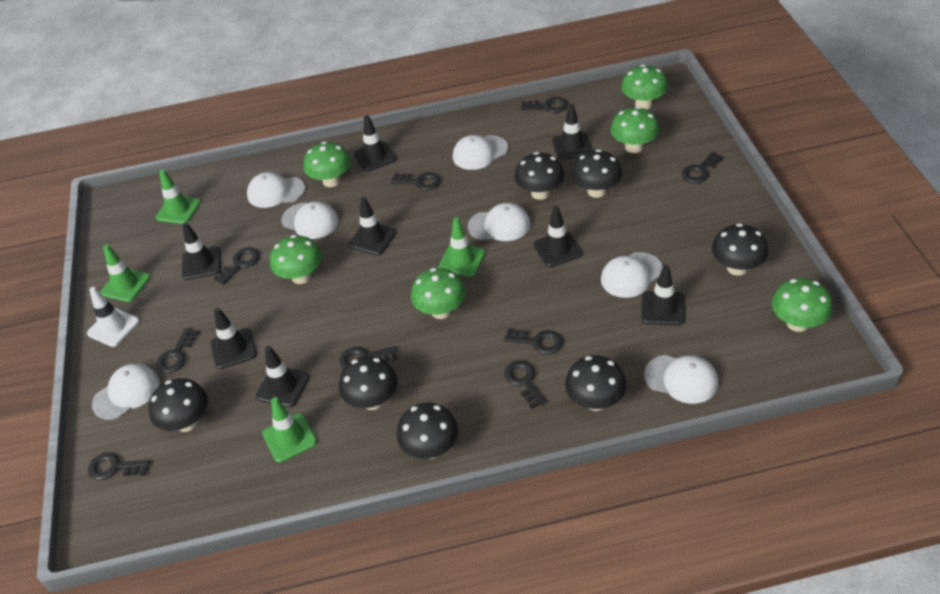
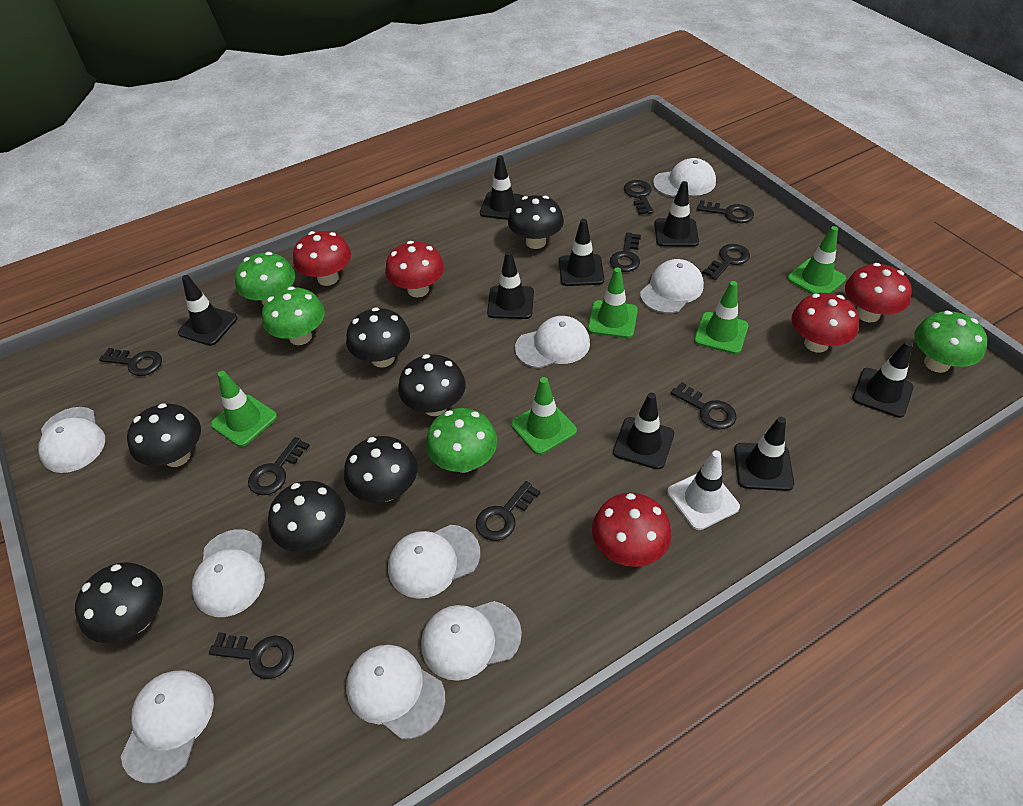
green mushroom: 6 -> 4
green traffic cone: 4 -> 5
red mushroom: 0 -> 5
white cap: 7 -> 9

